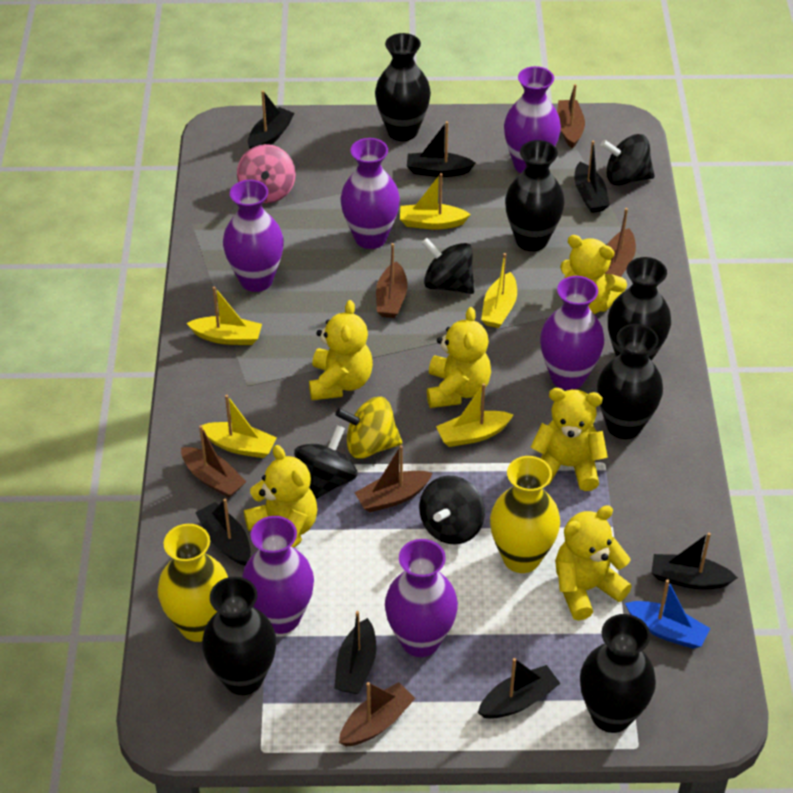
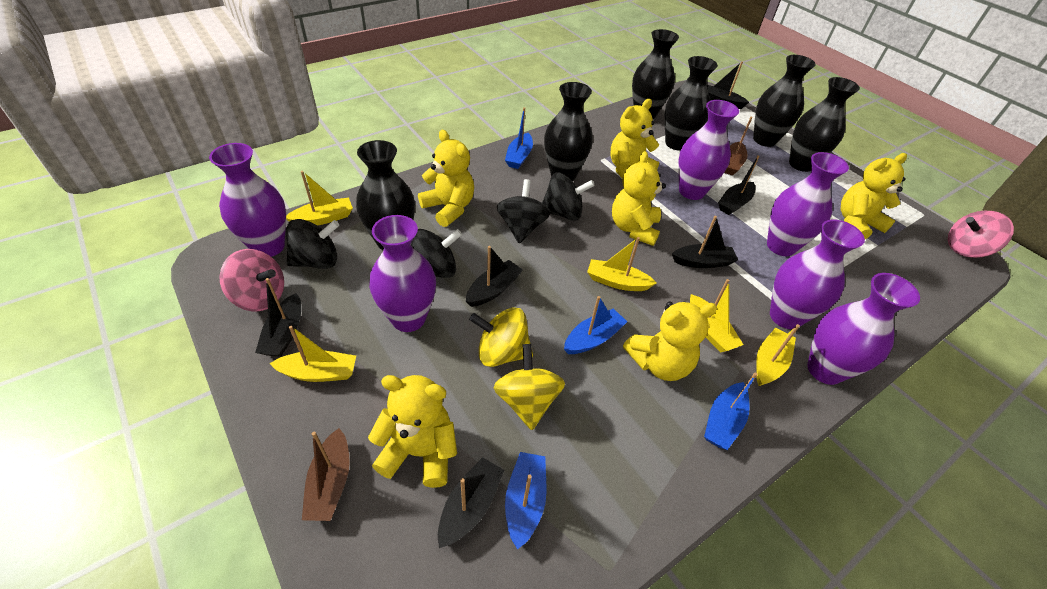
black boat: 7 -> 6
blue boat: 1 -> 4
brown boat: 6 -> 2
pink spinning top: 1 -> 2
yellow spinning top: 1 -> 2
yellow vase: 2 -> 0

